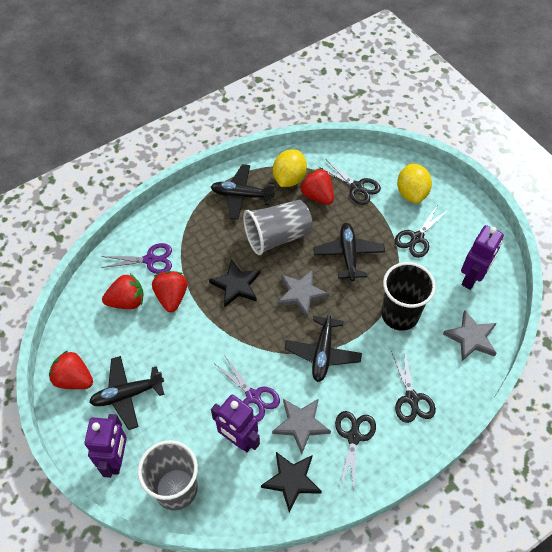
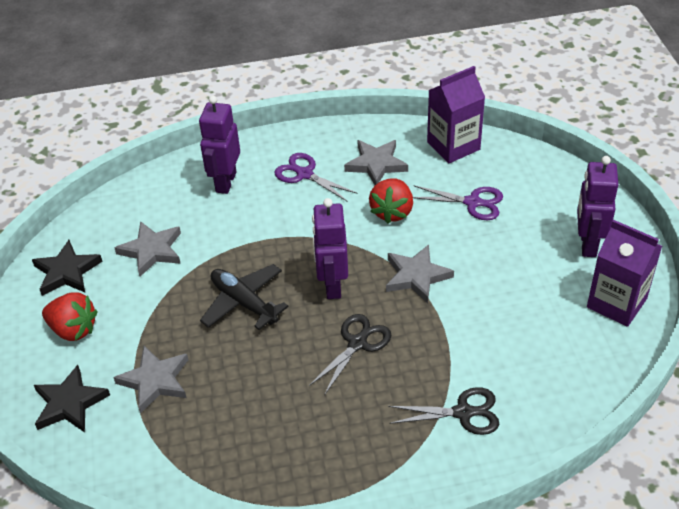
black cup: 1 -> 0
black plane: 4 -> 1
black scissors: 4 -> 2
grey cup: 2 -> 0
grey star: 3 -> 4
purple carton: 0 -> 2
red strawberry: 4 -> 2
yellow lemon: 2 -> 0

